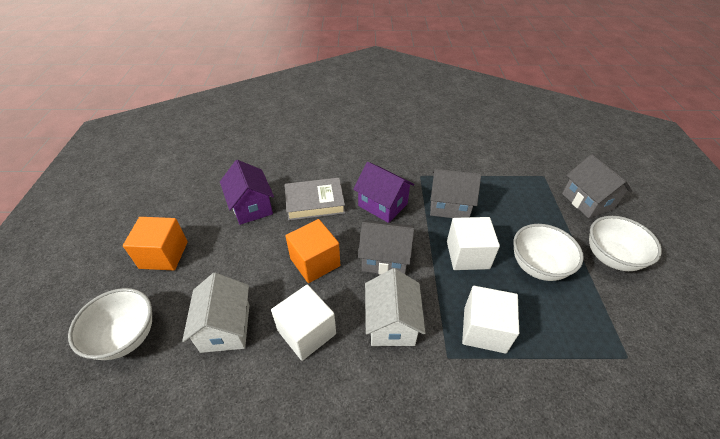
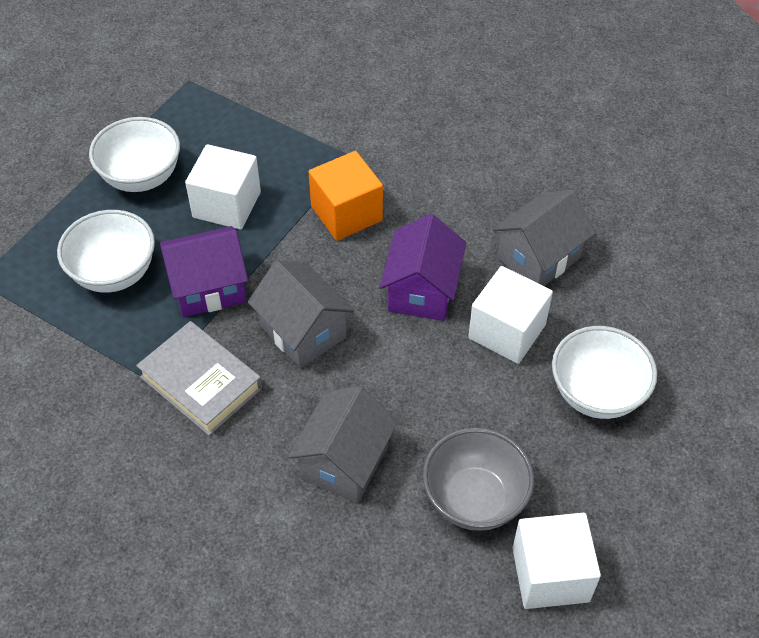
grey bowl: 0 -> 1
orange cube: 2 -> 1
white house: 2 -> 0

